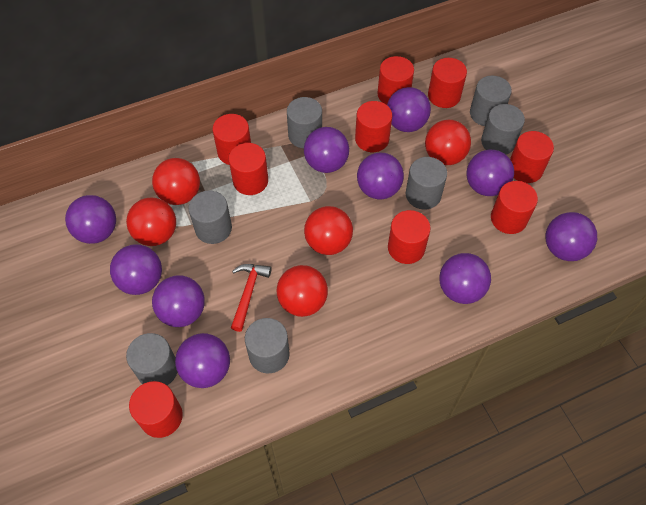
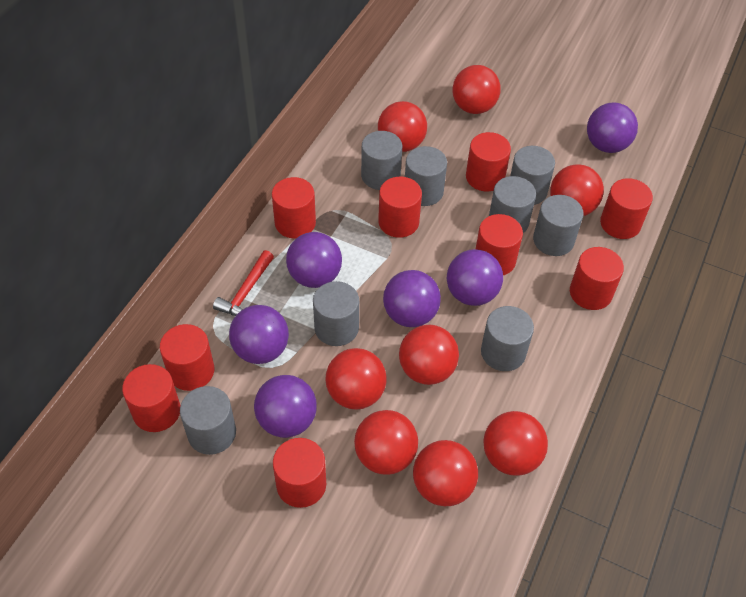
grey cylinder: 7 -> 8
purple ball: 10 -> 6
red ball: 5 -> 8

